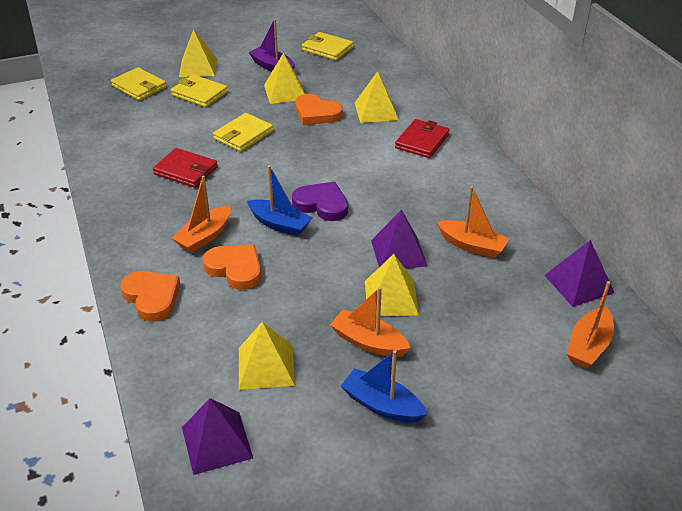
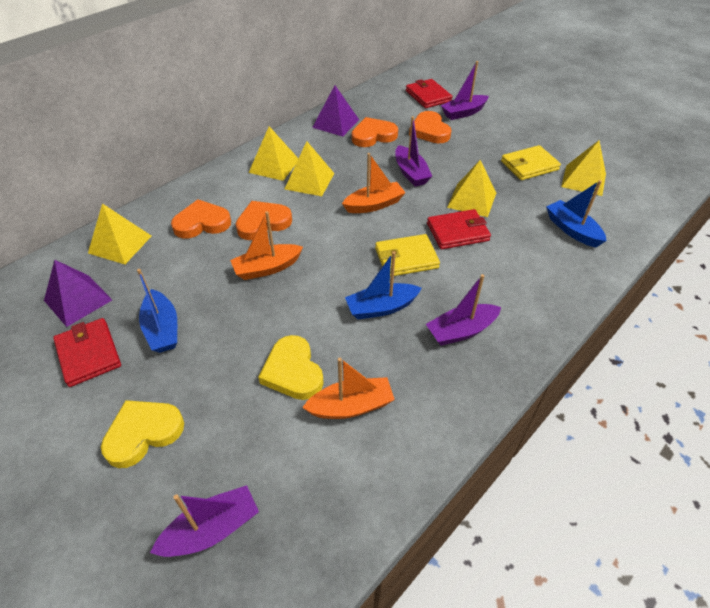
blue boat: 2 -> 3
orange boat: 4 -> 3
orange heart: 3 -> 4
purple boat: 1 -> 4
purple heart: 1 -> 0
purple pyramid: 3 -> 2
red wallet: 2 -> 3
yellow heart: 0 -> 2
yellow wallet: 4 -> 2

